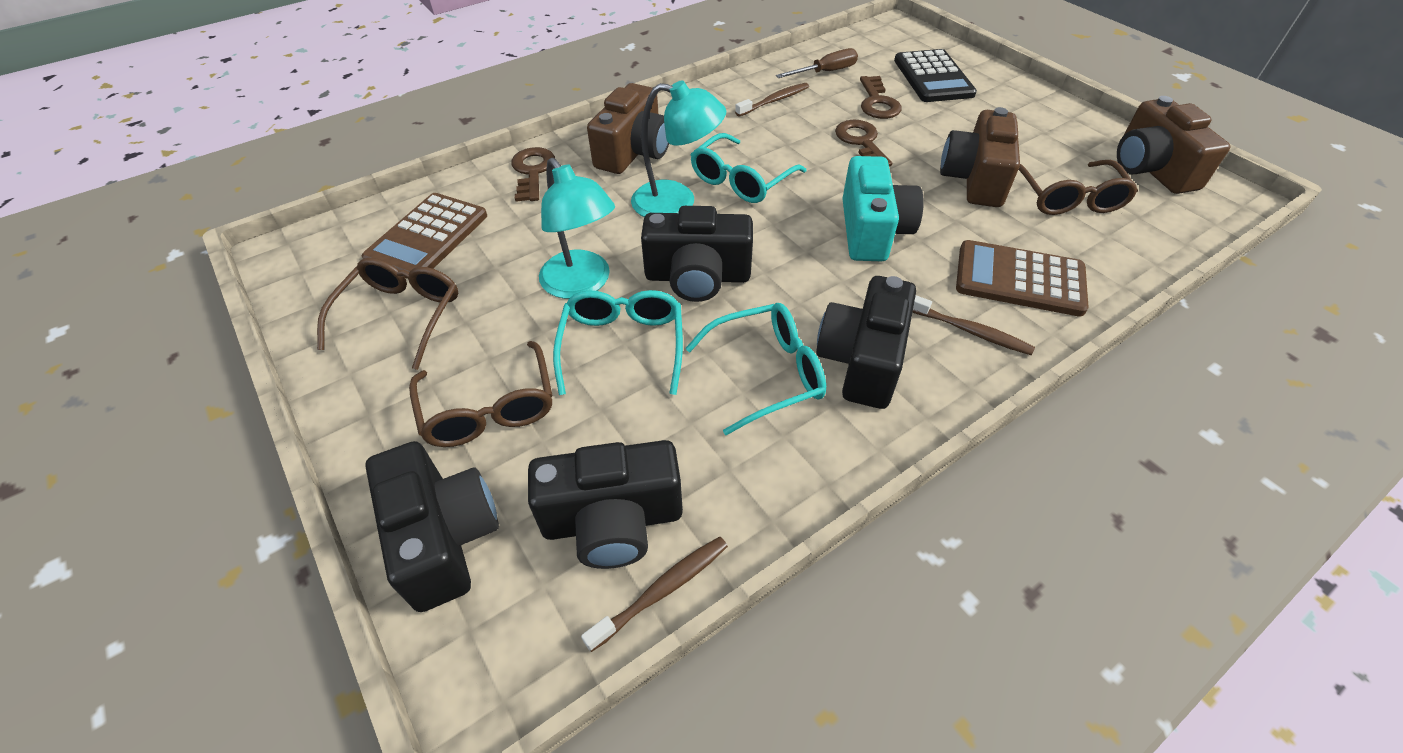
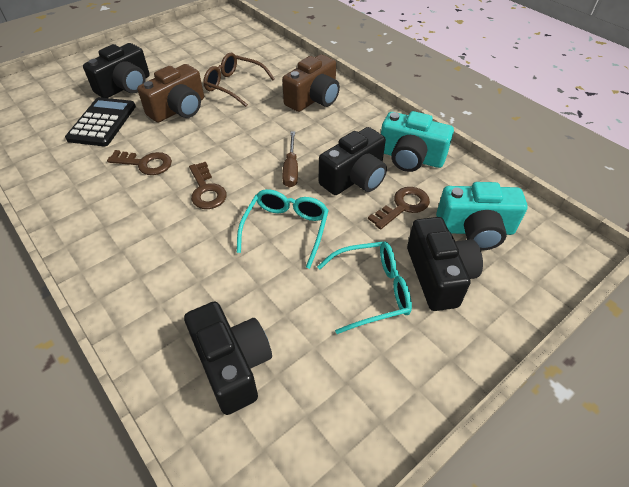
brown calculator: 2 -> 0
brown camera: 3 -> 2
brown glasses: 3 -> 1
brown toothbrush: 3 -> 0
turquoise camera: 1 -> 2
turquoise glasses: 3 -> 2
turquoise lamp: 2 -> 0

